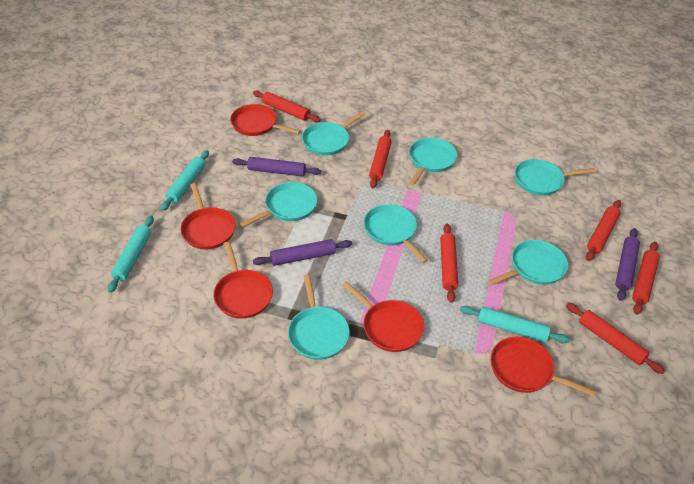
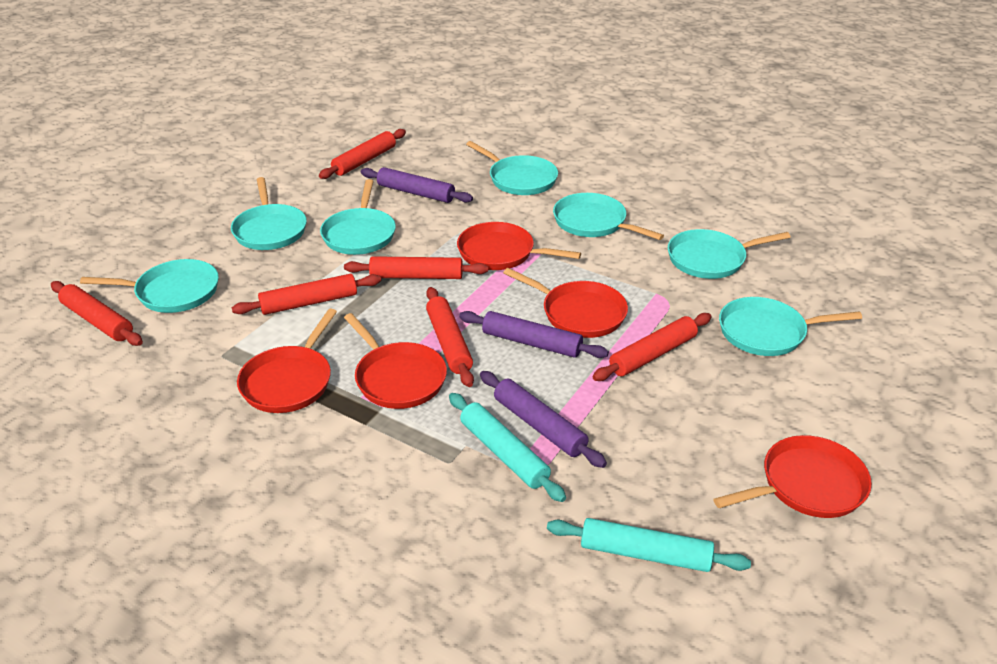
turquoise rolling pin: 3 -> 2

